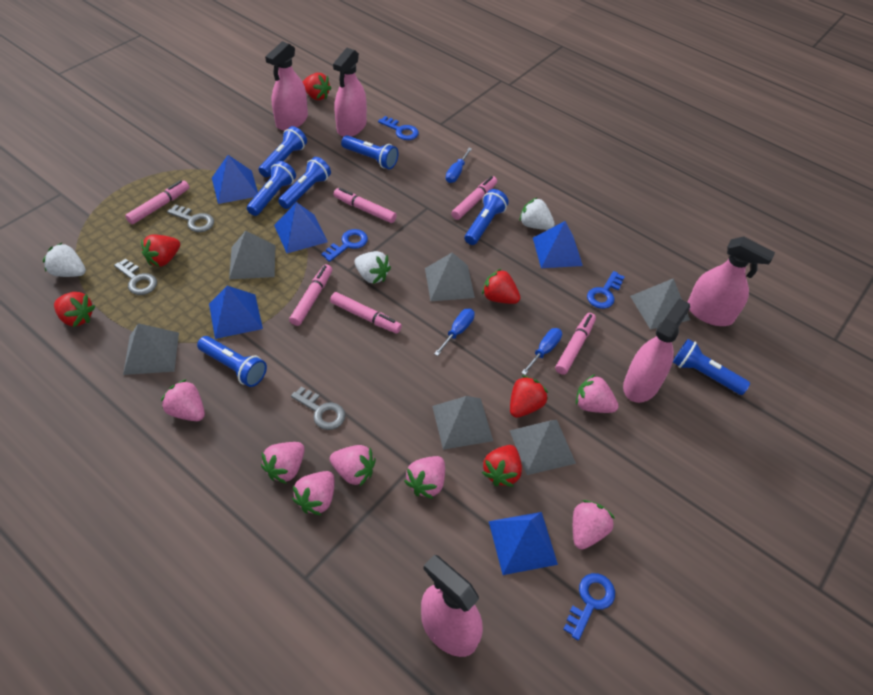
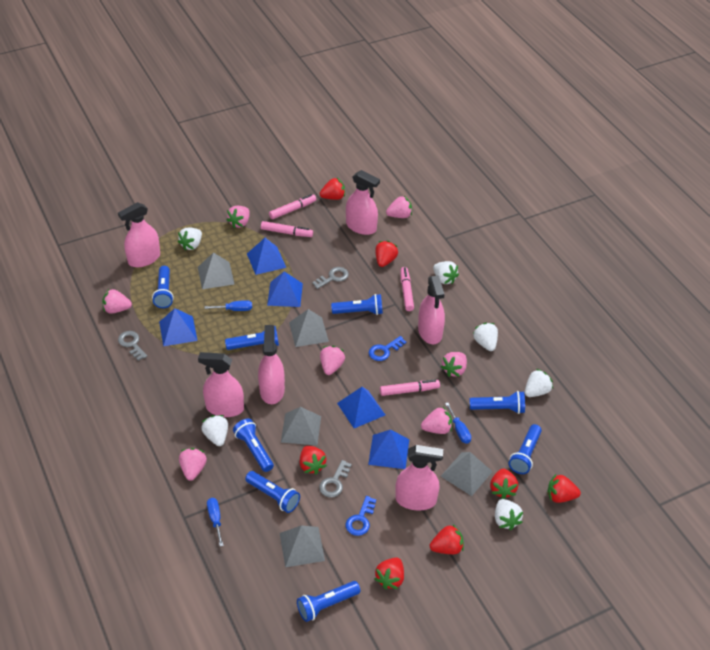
blue flashlight: 7 -> 8
blue key: 4 -> 2
grey pyramid: 6 -> 5
pink marker: 6 -> 4
pink spray bottle: 5 -> 6
red strawberry: 6 -> 7
white strawberry: 3 -> 6

